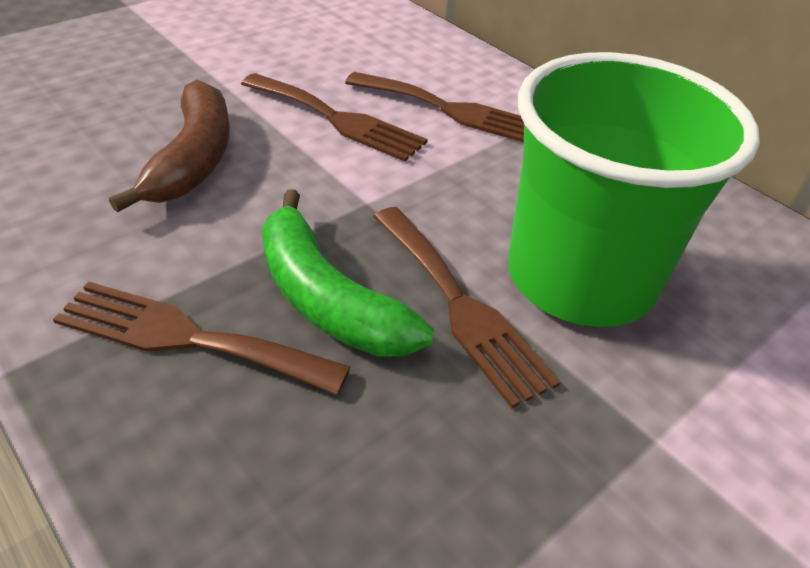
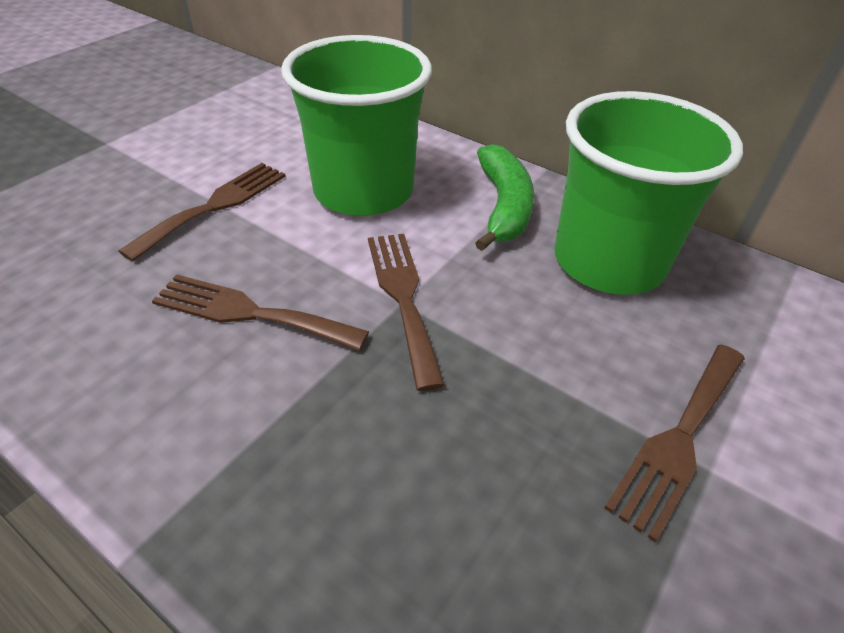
brown banana: 1 -> 0
green cup: 1 -> 2

